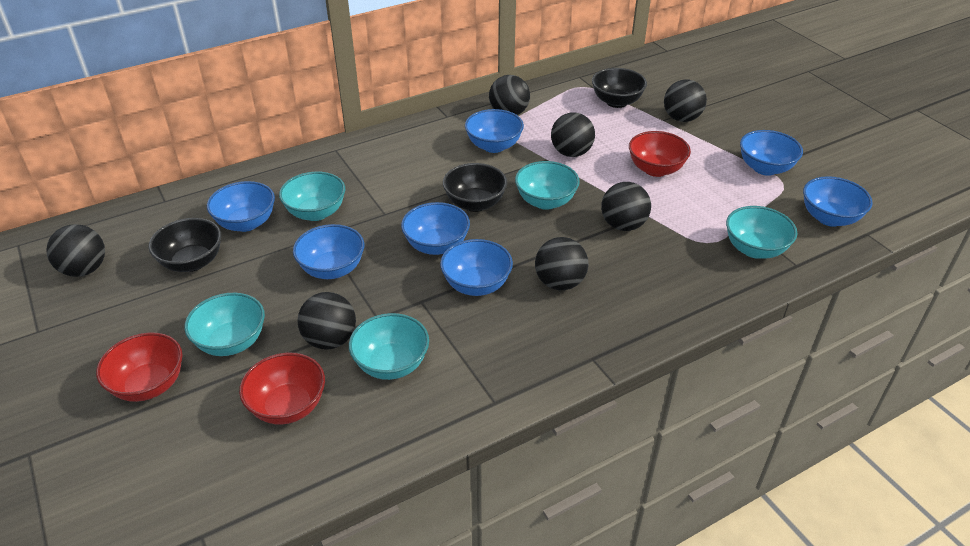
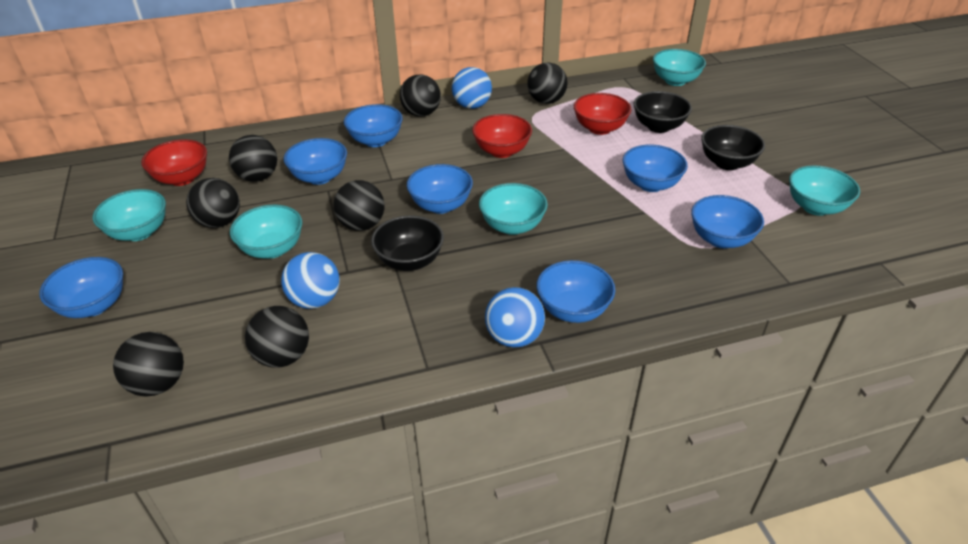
blue ball: 0 -> 3

